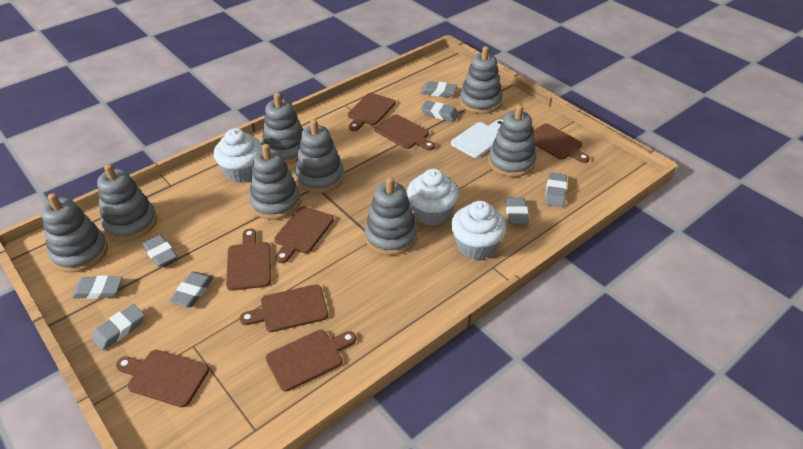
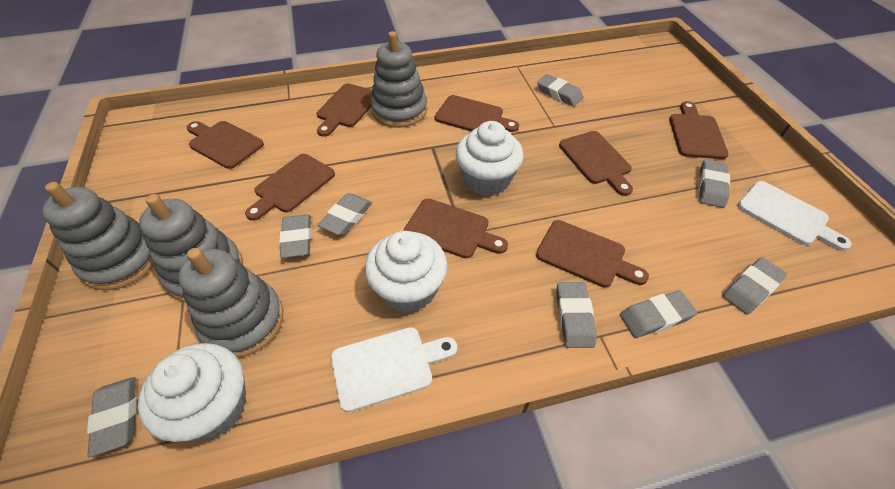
grey stacking toy: 8 -> 4
white cutting board: 1 -> 2

